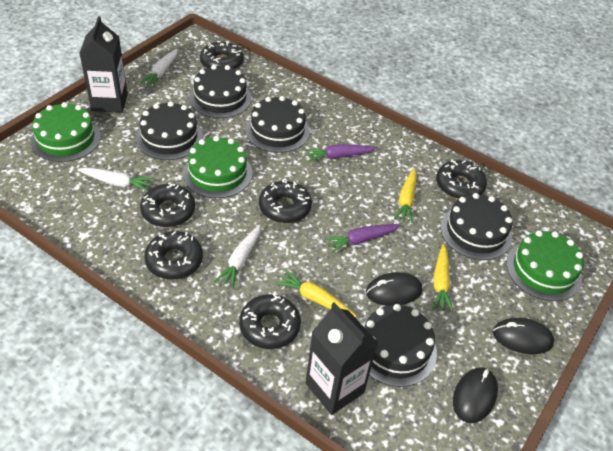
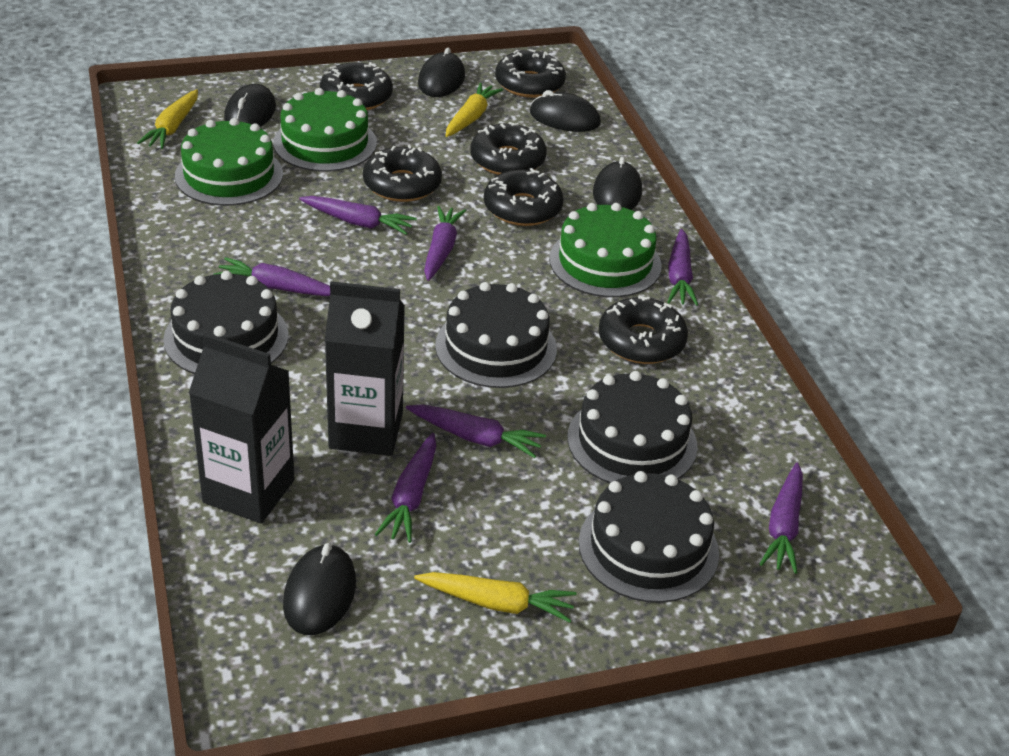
black cake: 5 -> 4
black mouse: 3 -> 5
purple carrot: 2 -> 7
white carrot: 3 -> 0

